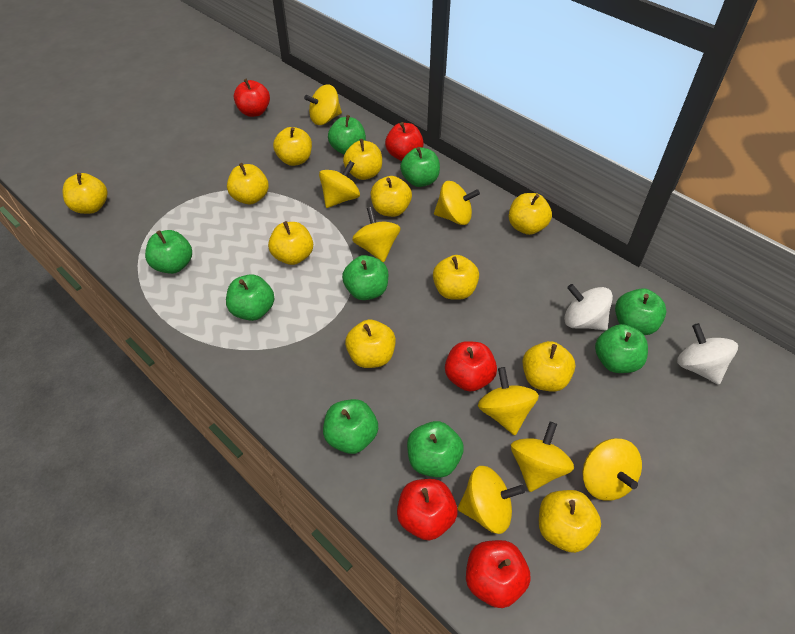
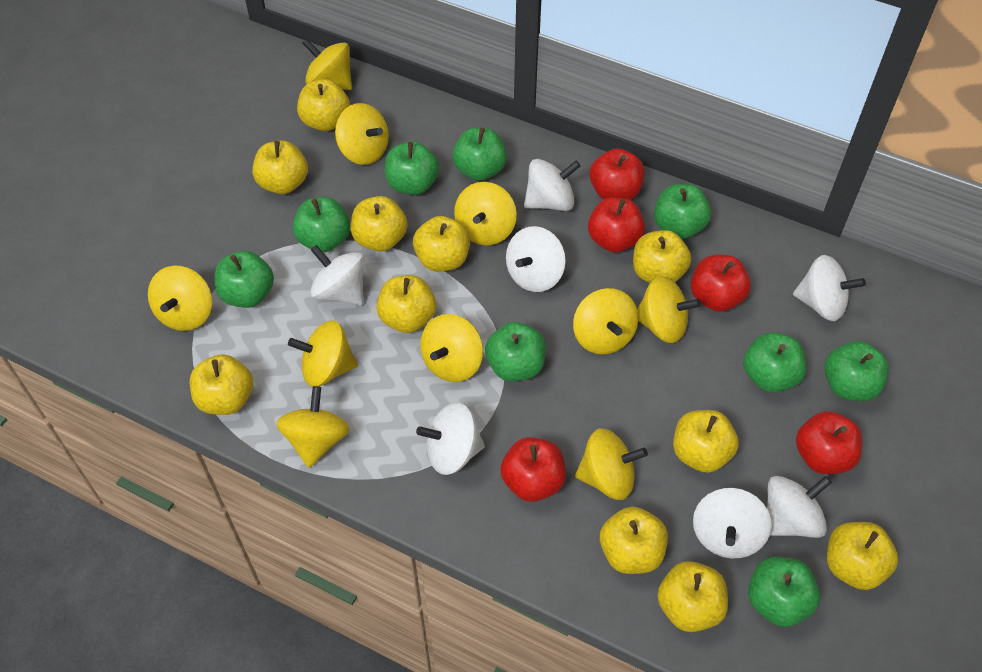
white spinning top: 2 -> 7
yellow spinning top: 8 -> 10

